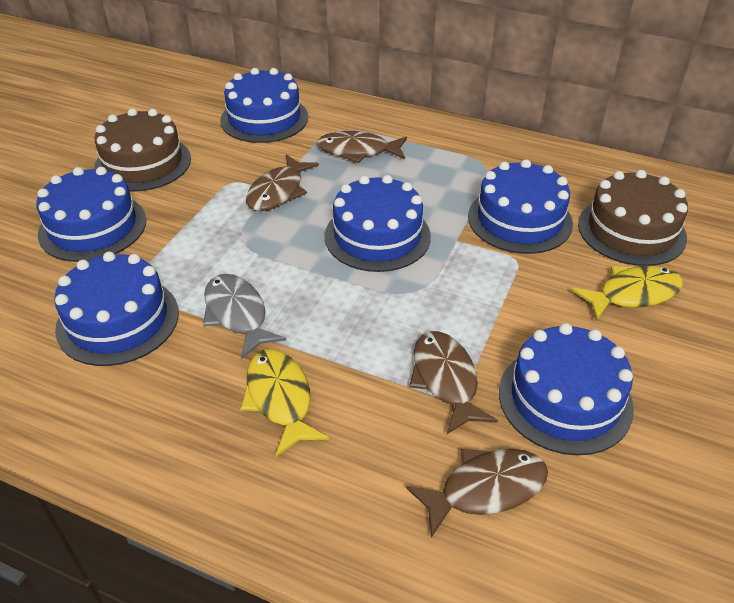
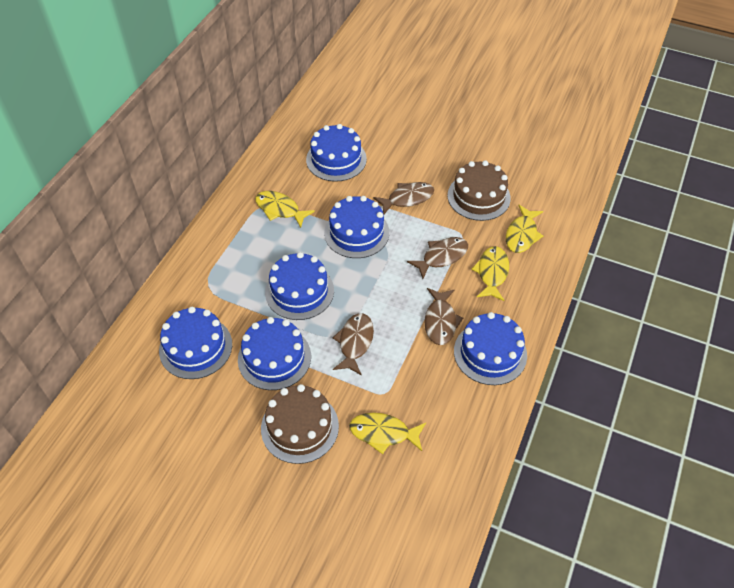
grey fish: 1 -> 0
yellow fish: 2 -> 4

